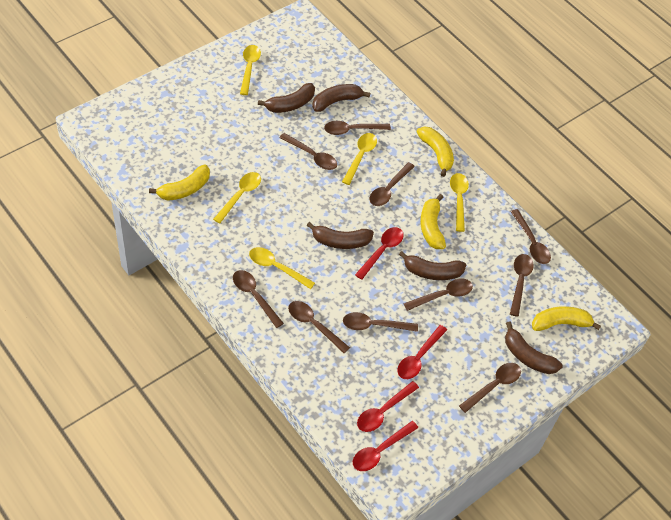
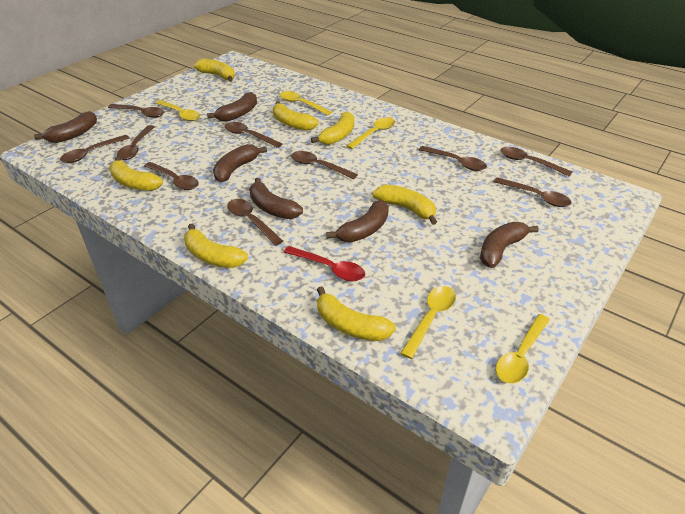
brown banana: 5 -> 6
red spoon: 4 -> 1
yellow banana: 4 -> 7

